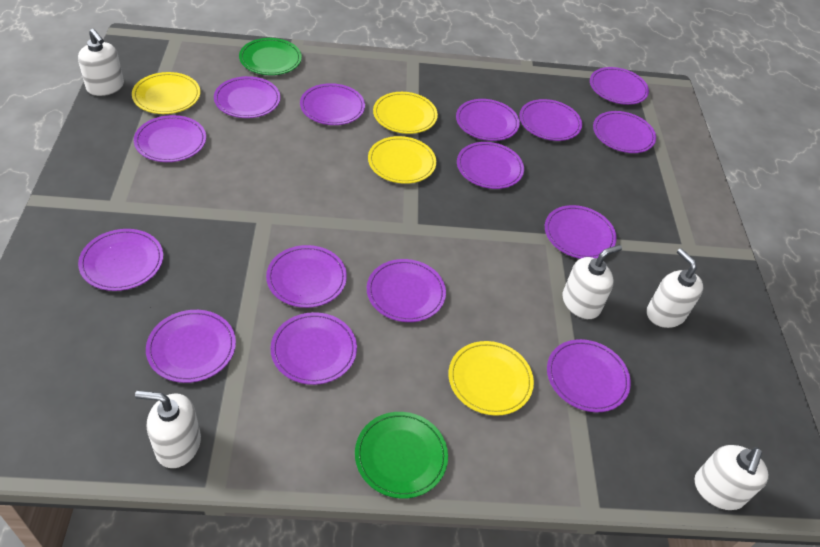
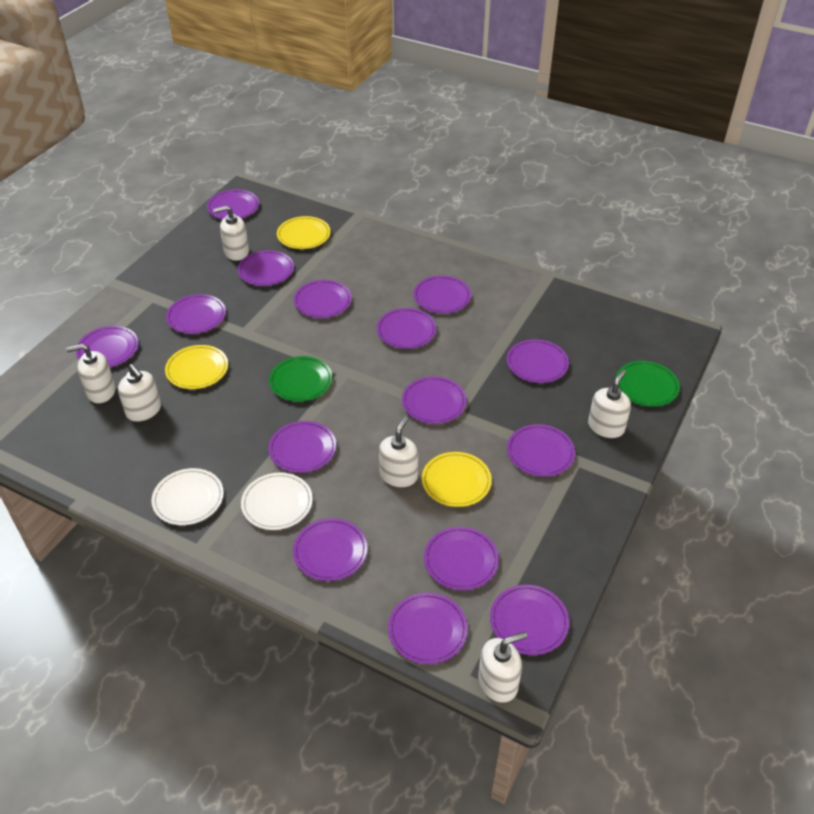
white plate: 0 -> 2
white soap dispenser: 5 -> 6
yellow plate: 4 -> 3

